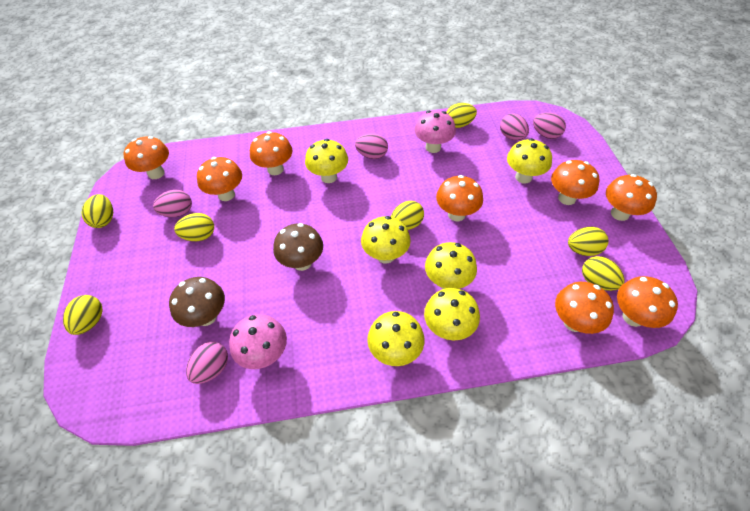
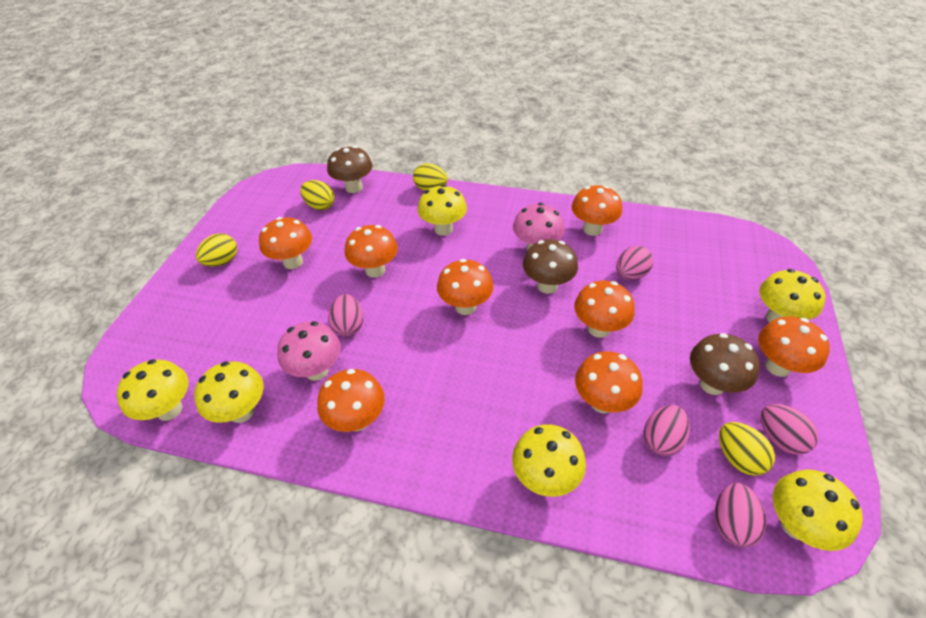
brown mushroom: 2 -> 3
yellow egg: 7 -> 4

